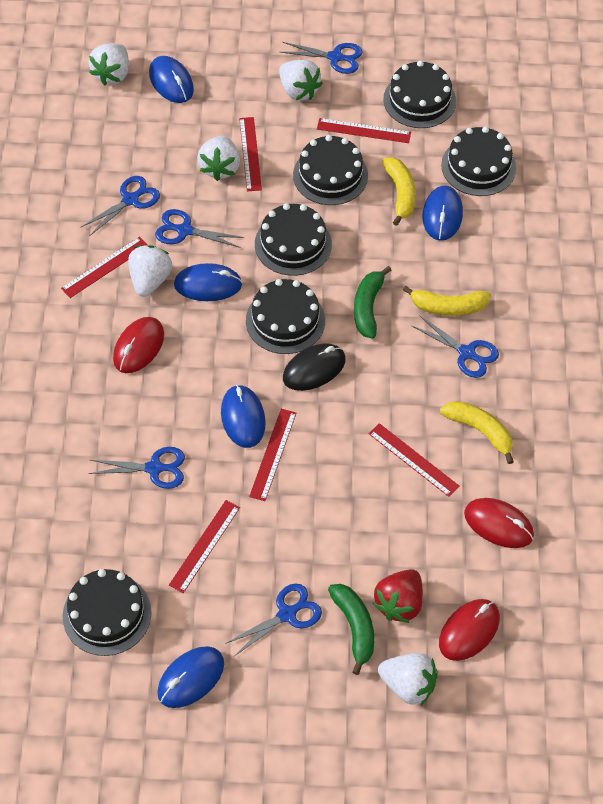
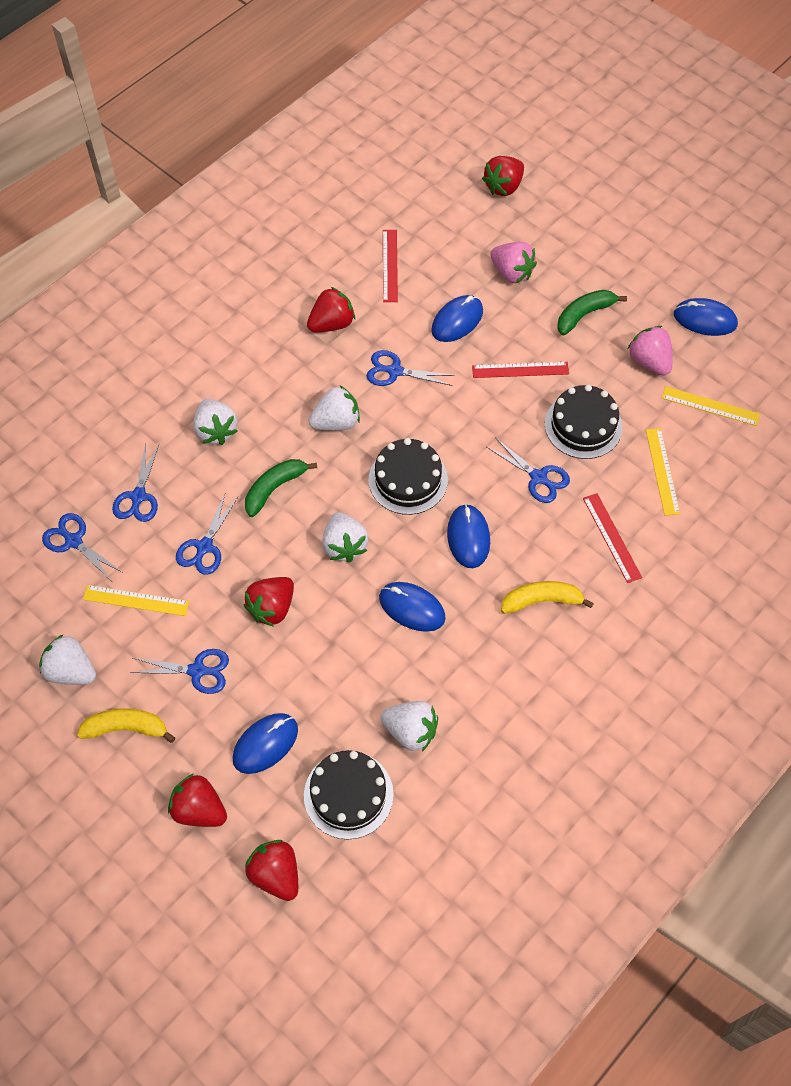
black cake: 6 -> 3
black mouse: 1 -> 0
pink strawberry: 0 -> 2
red mouse: 3 -> 0
red ruler: 6 -> 3
red strawberry: 1 -> 5
yellow banana: 3 -> 2
yellow ruler: 0 -> 3

